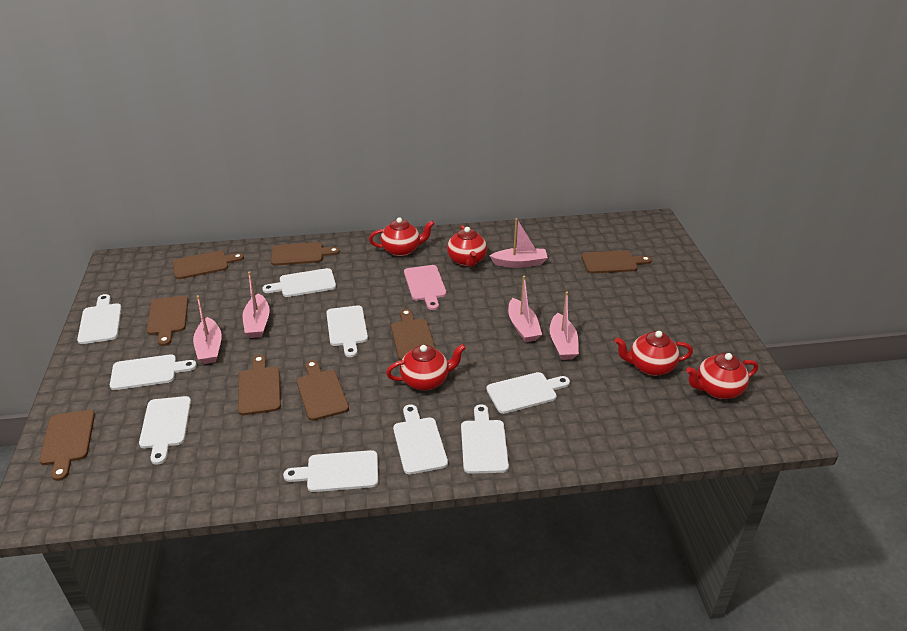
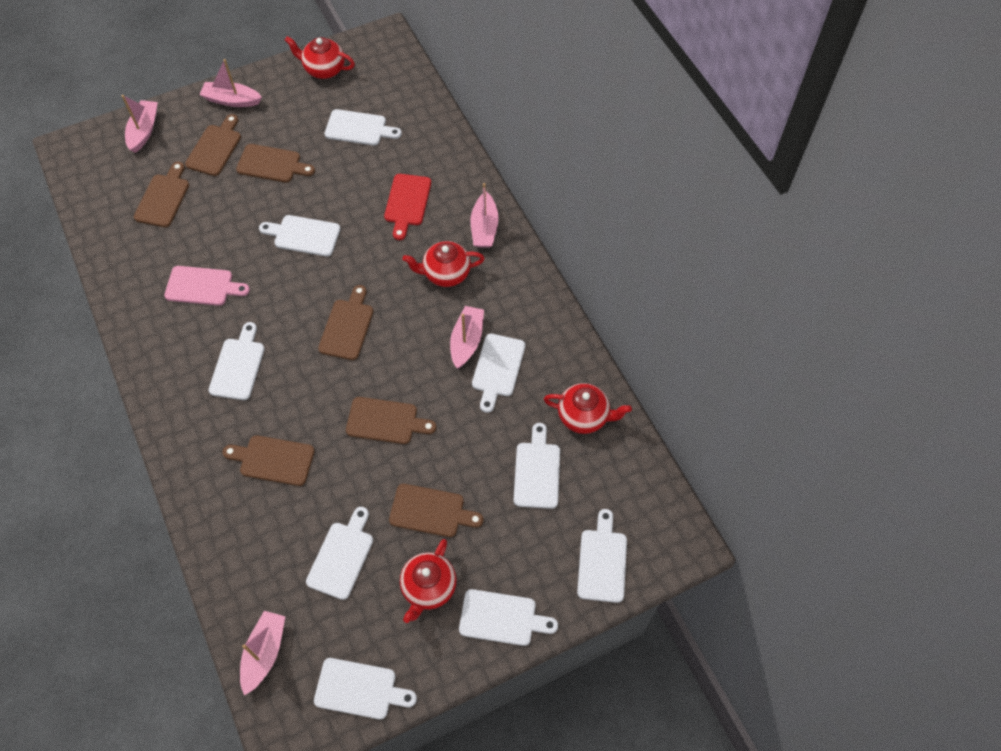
brown cutting board: 8 -> 7
red cutting board: 0 -> 1
red teapot: 5 -> 4

